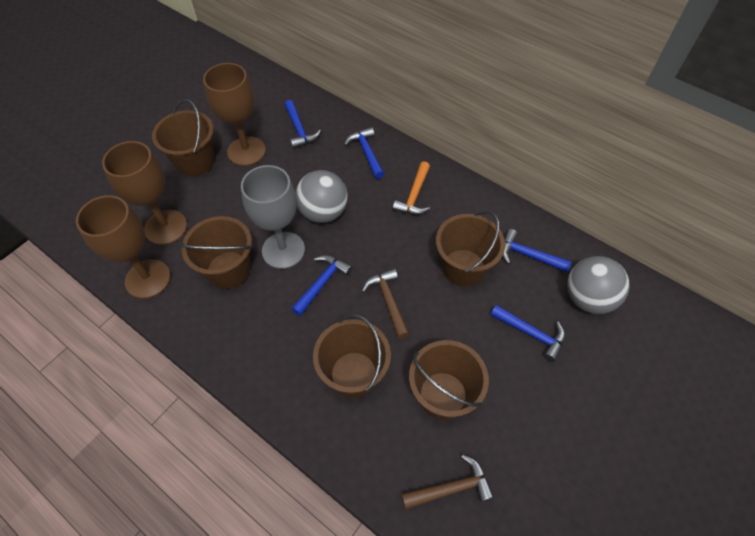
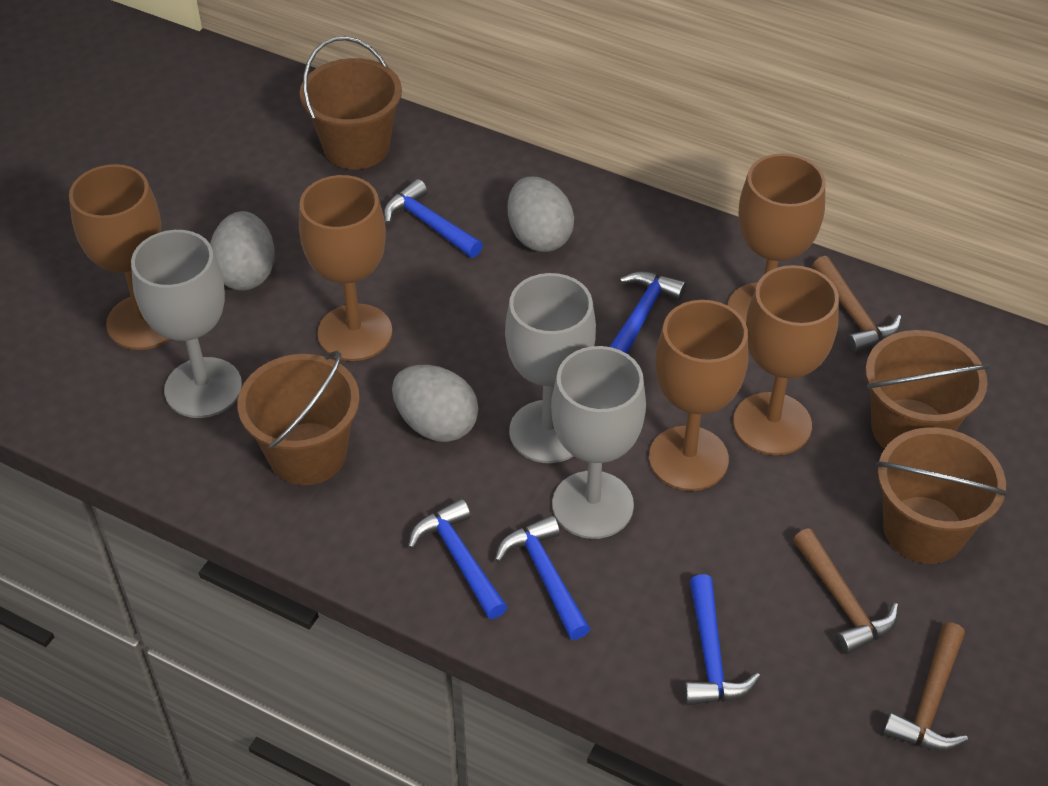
brown bucket: 5 -> 4
brown goblet: 3 -> 5
brown hammer: 2 -> 3
grey ball: 2 -> 0
grey egg: 0 -> 3
grey goblet: 1 -> 3
orange hammer: 1 -> 0

